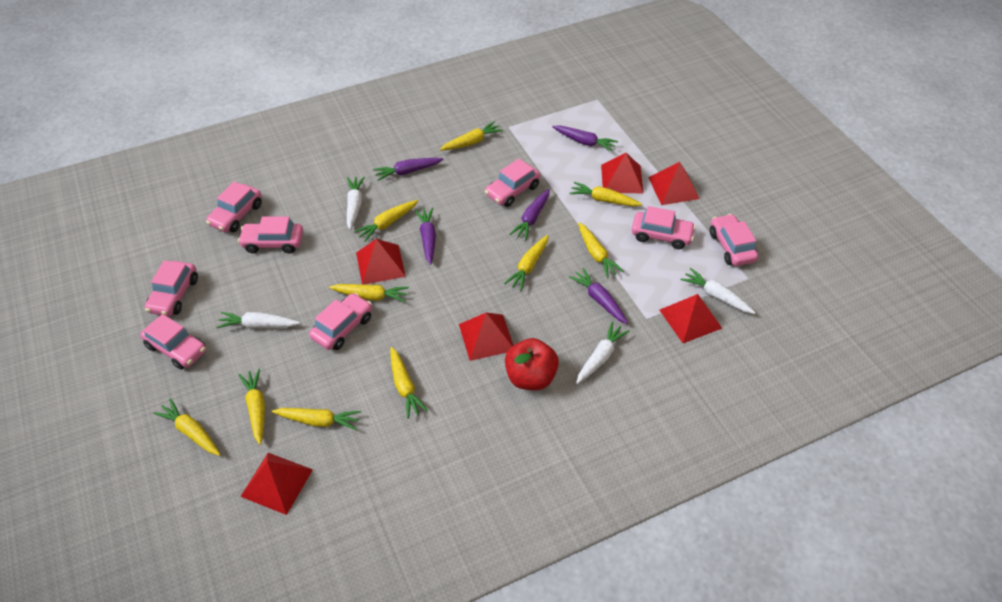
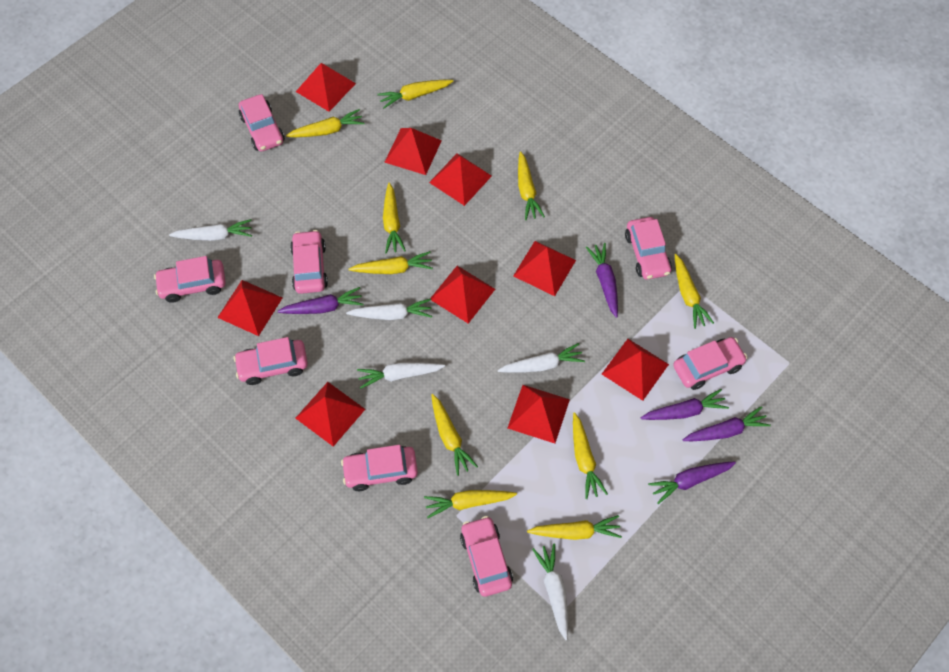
red apple: 1 -> 0
red pyramid: 6 -> 9
white carrot: 4 -> 5

